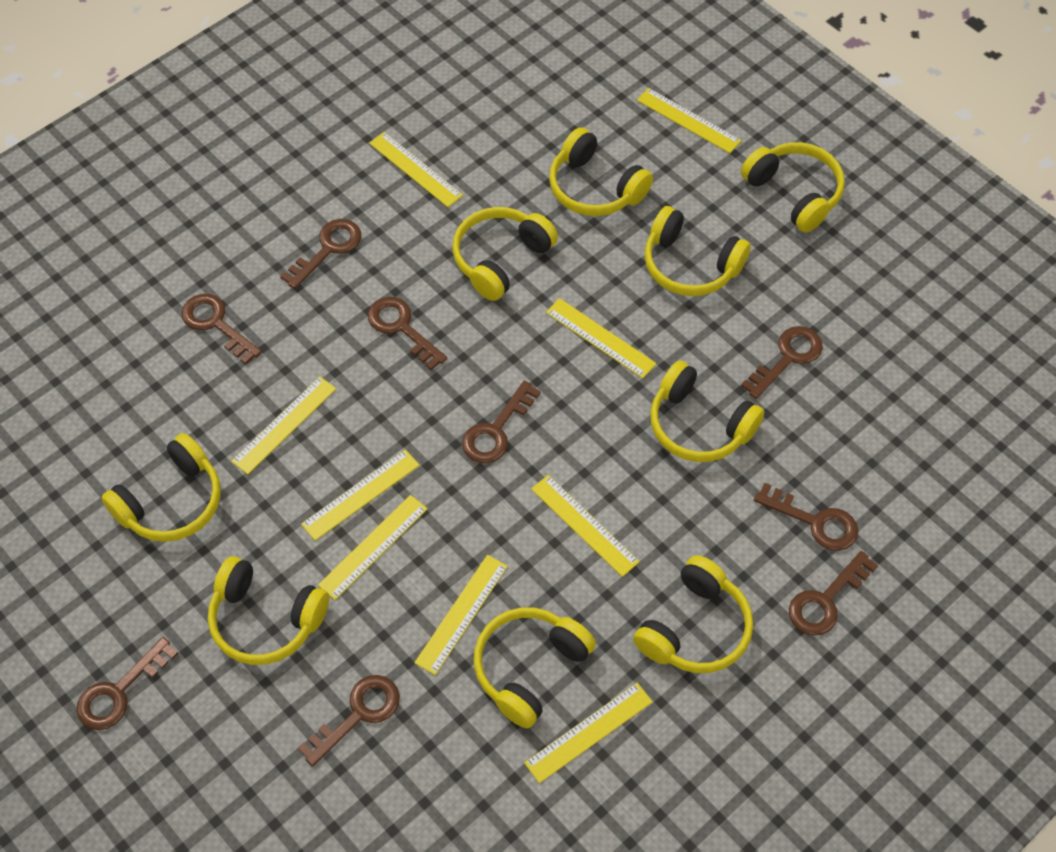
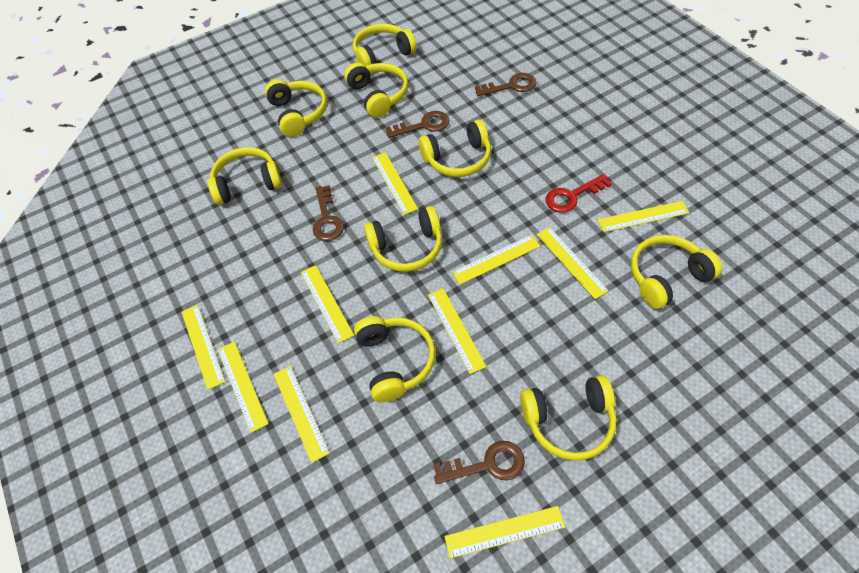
brown key: 9 -> 4
red key: 0 -> 1
yellow ruler: 9 -> 10

